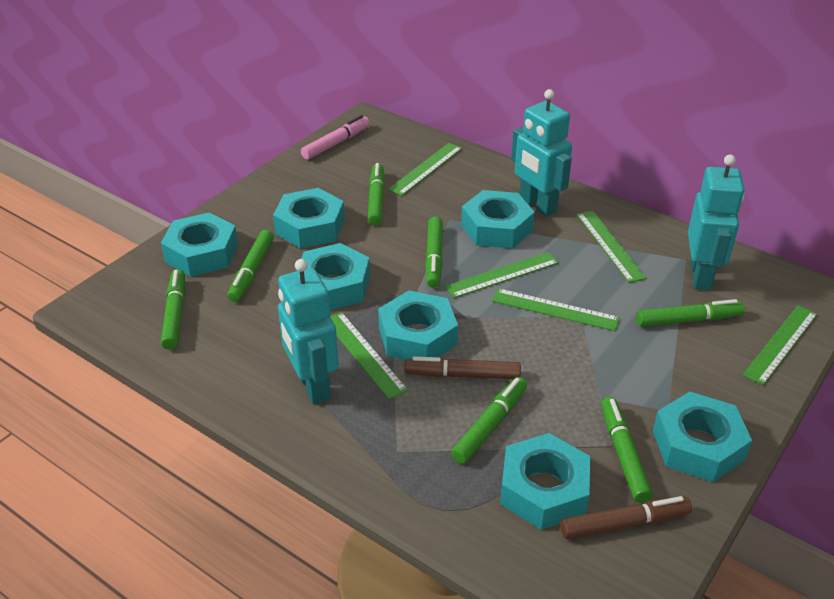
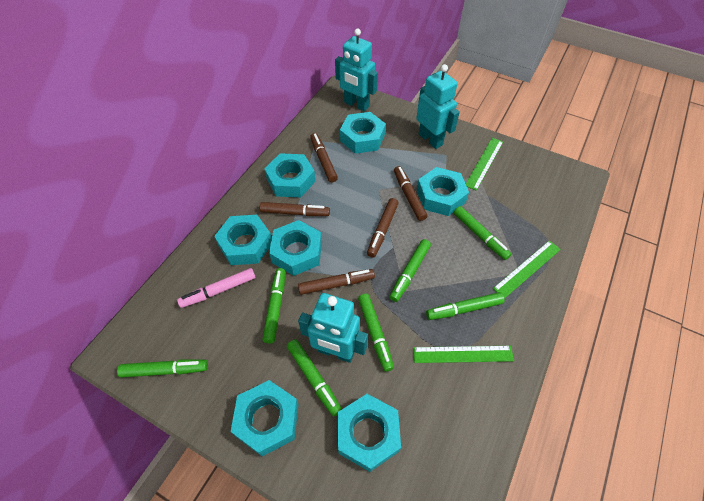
brown marker: 2 -> 5
green ruler: 6 -> 3

